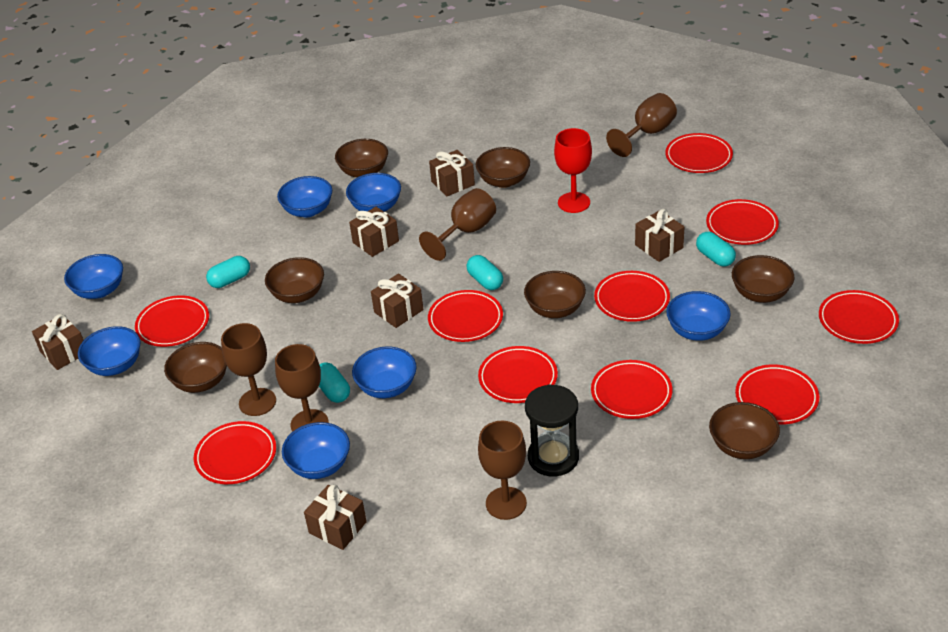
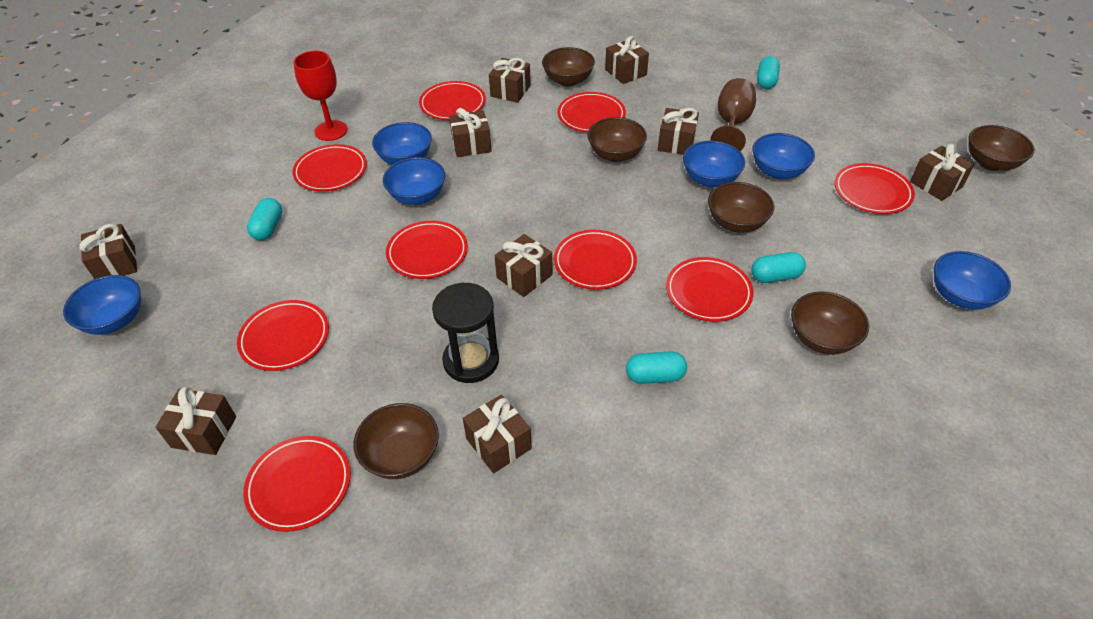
blue bowl: 7 -> 6
brown bowl: 7 -> 6
brown gift: 6 -> 9
brown goblet: 5 -> 1
red plate: 10 -> 9

